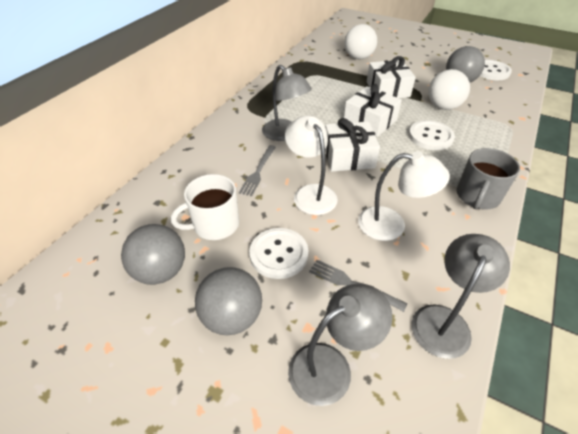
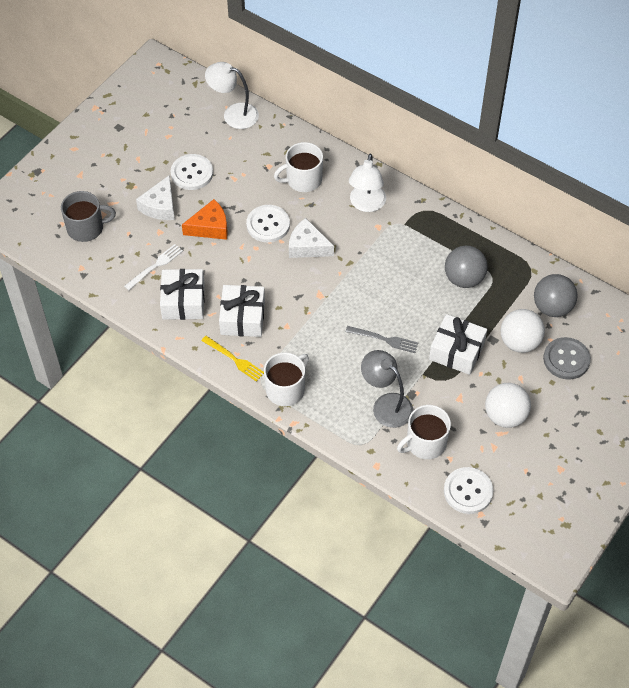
grey ball: 3 -> 2
grey button: 0 -> 1
grey fork: 2 -> 1
grey lamp: 3 -> 1
orange cheese: 0 -> 1
white cheese: 0 -> 2
white fork: 0 -> 1
white mug: 1 -> 3
yellow fork: 0 -> 1

